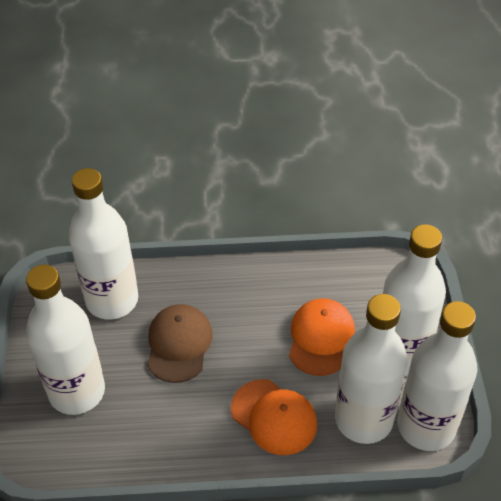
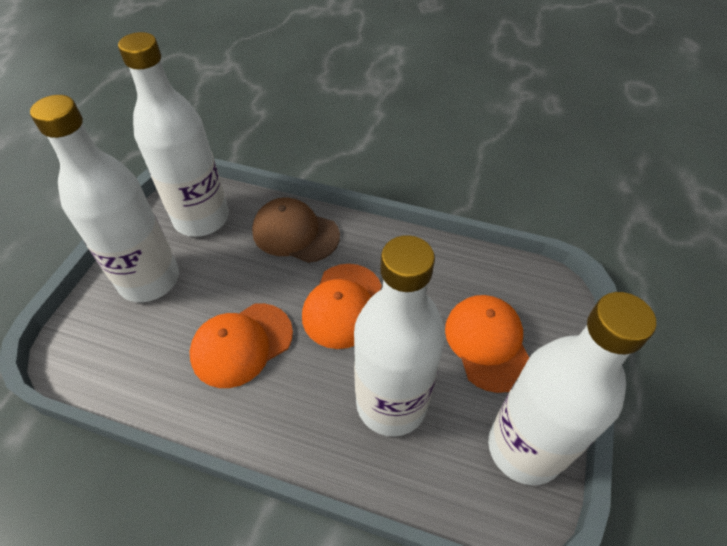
orange cap: 2 -> 3
white bottle: 5 -> 4

